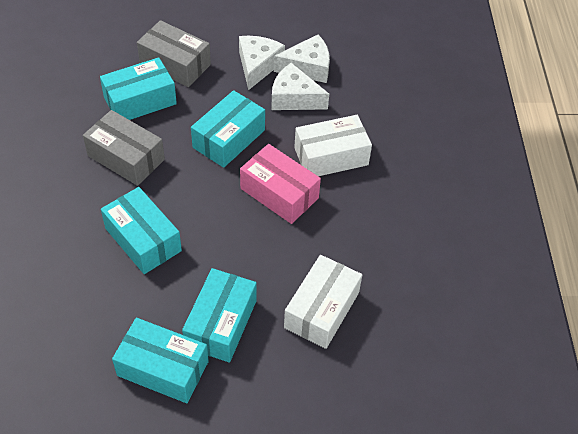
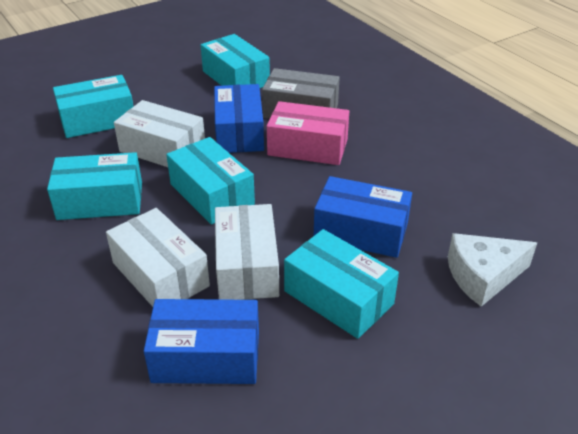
blue box: 0 -> 3
grey box: 2 -> 1
white box: 2 -> 3
white cheese: 3 -> 1

